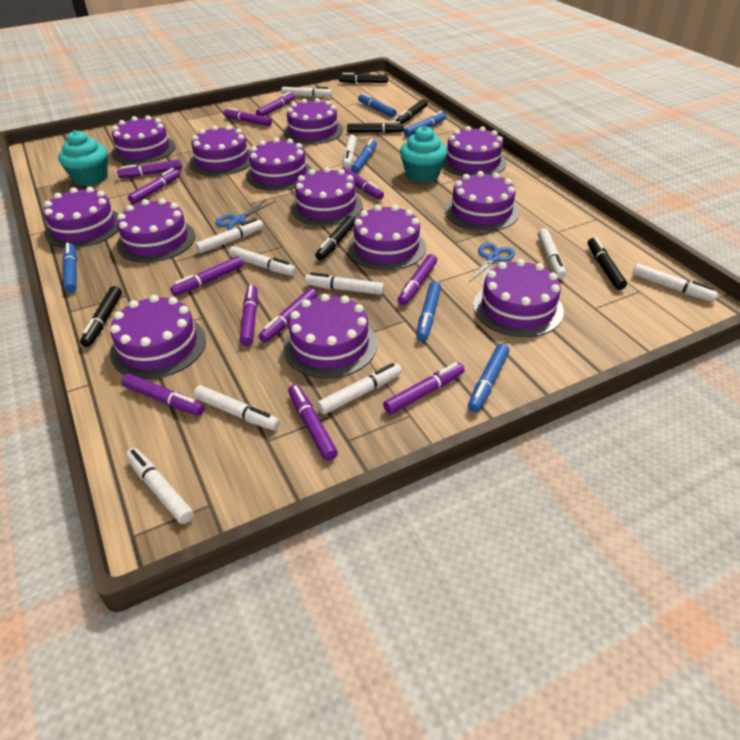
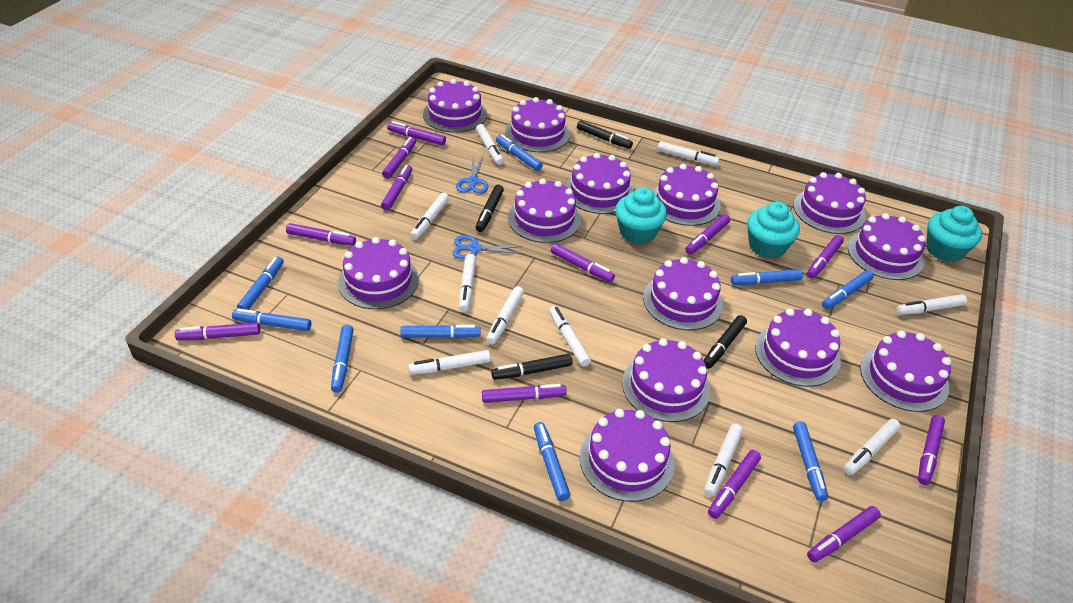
black marker: 6 -> 4
blue marker: 6 -> 9
turquoise cupcake: 2 -> 3

